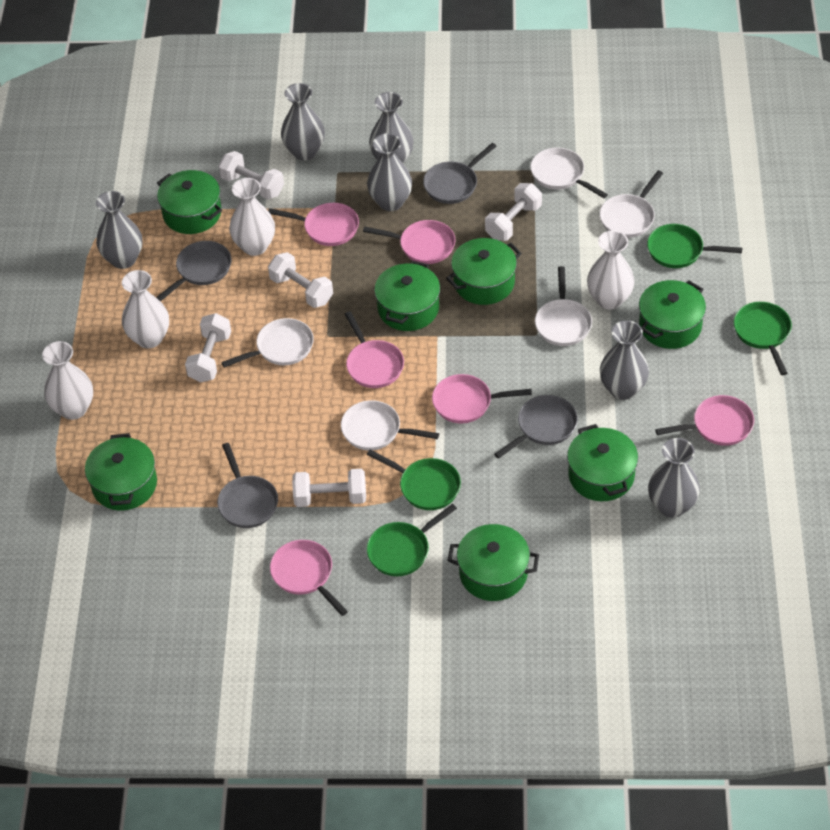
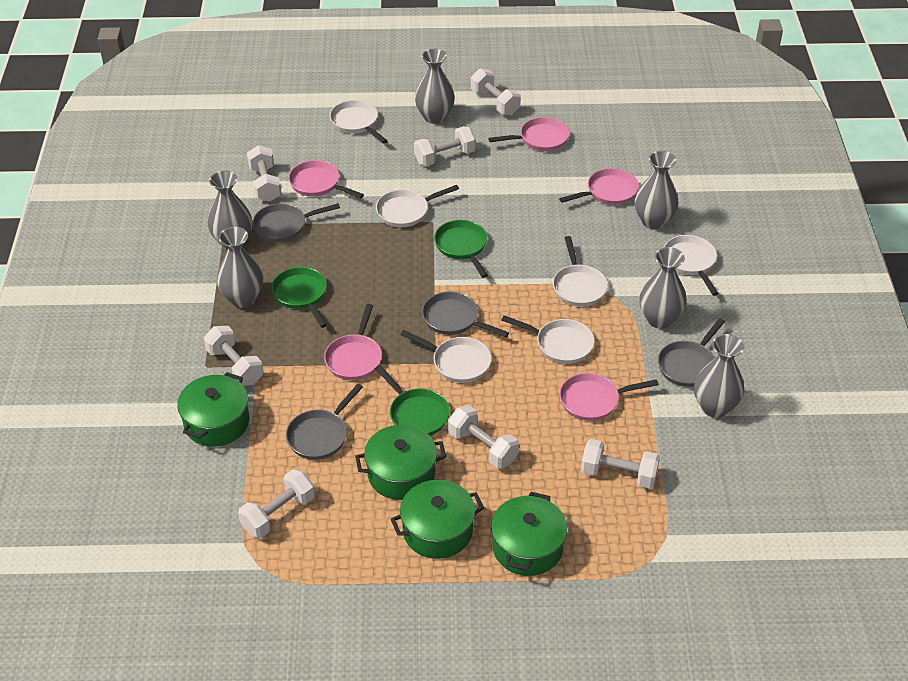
green pan: 4 -> 3
green pot: 7 -> 4
pink pan: 6 -> 5
white dumbbell: 5 -> 7
white pan: 5 -> 6
white vase: 4 -> 0

